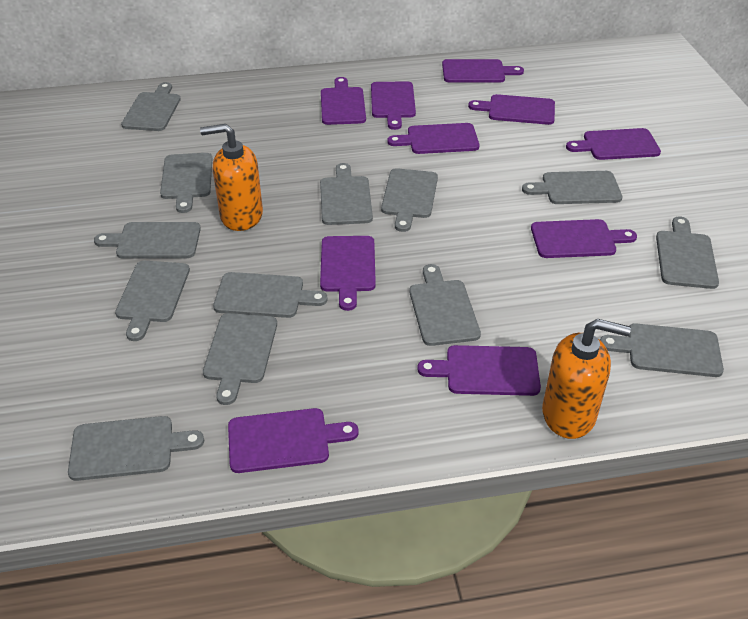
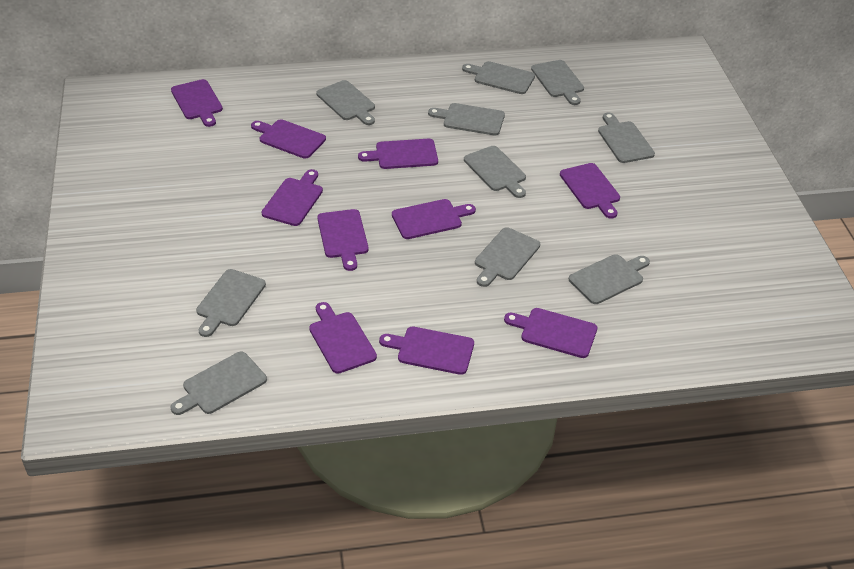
grey cutting board: 13 -> 10
orange soap dispenser: 2 -> 0

